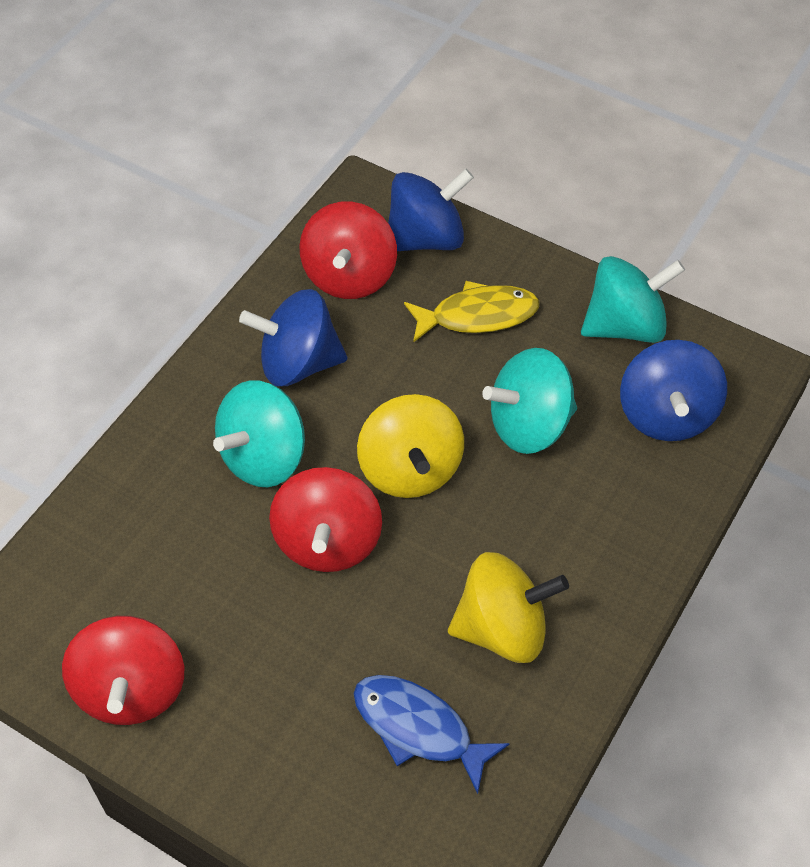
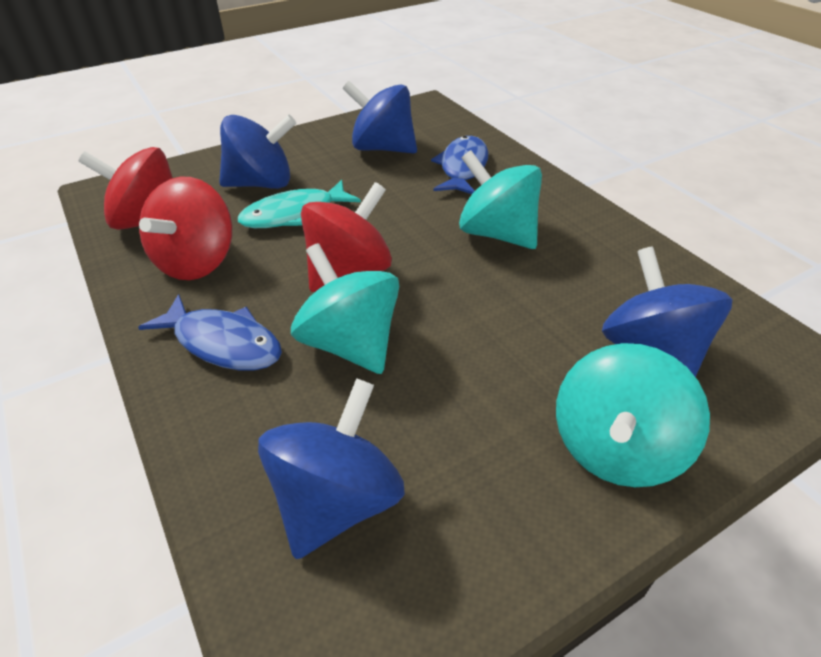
blue fish: 1 -> 2
blue spinning top: 3 -> 4
turquoise fish: 0 -> 1
yellow fish: 1 -> 0
yellow spinning top: 2 -> 0

